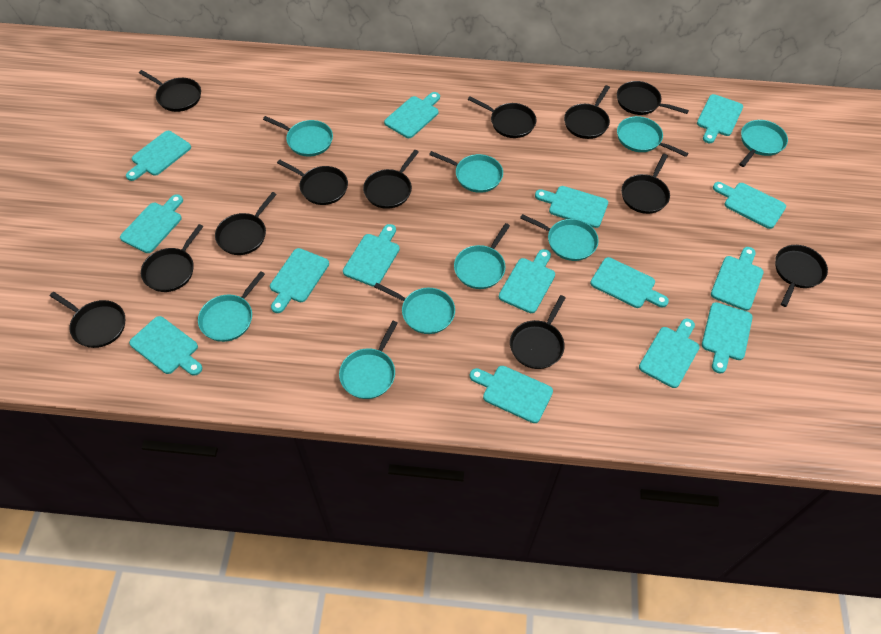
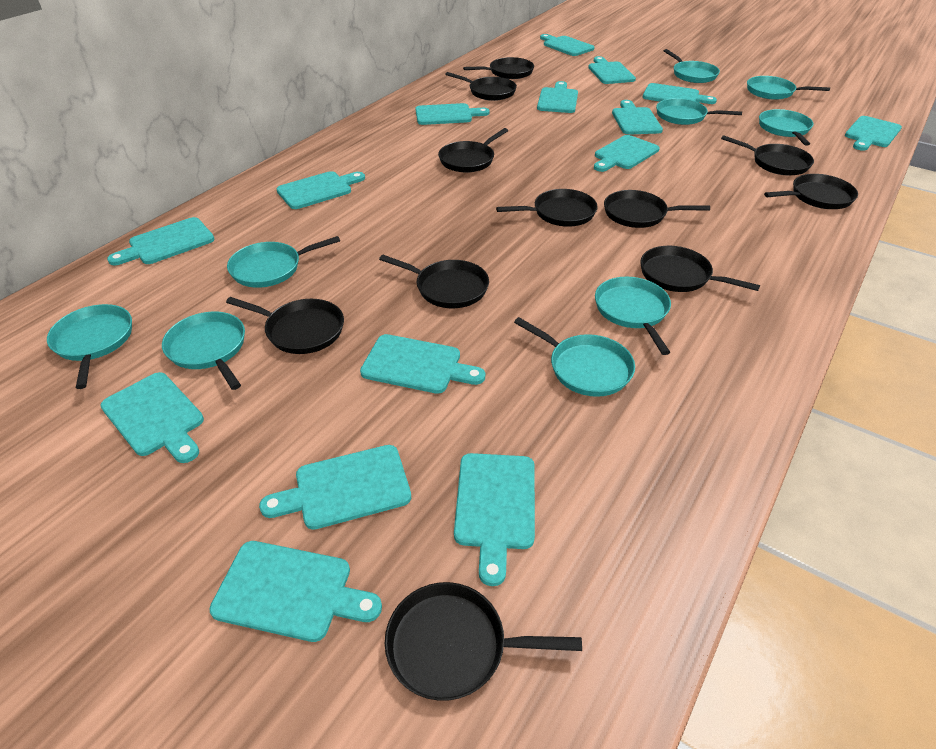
black pan: 12 -> 11

